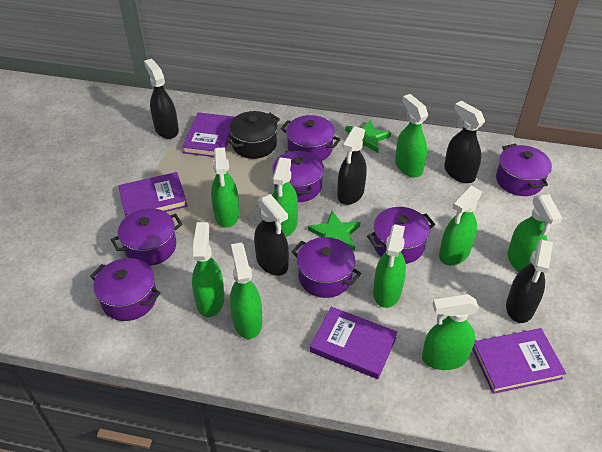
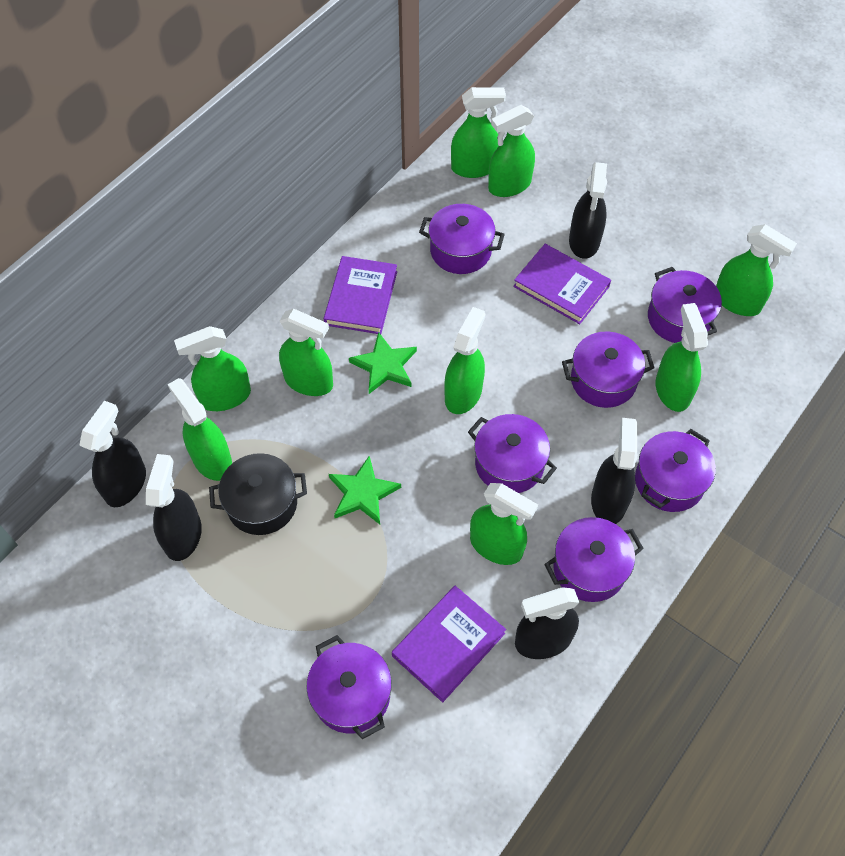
purple book: 4 -> 3

